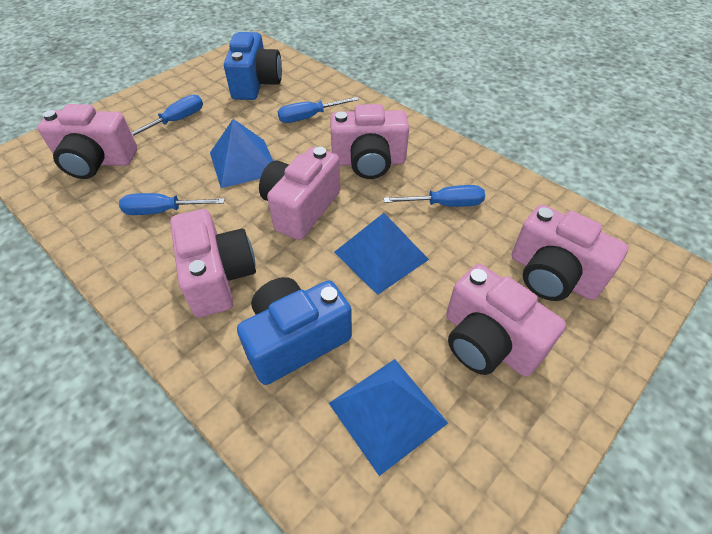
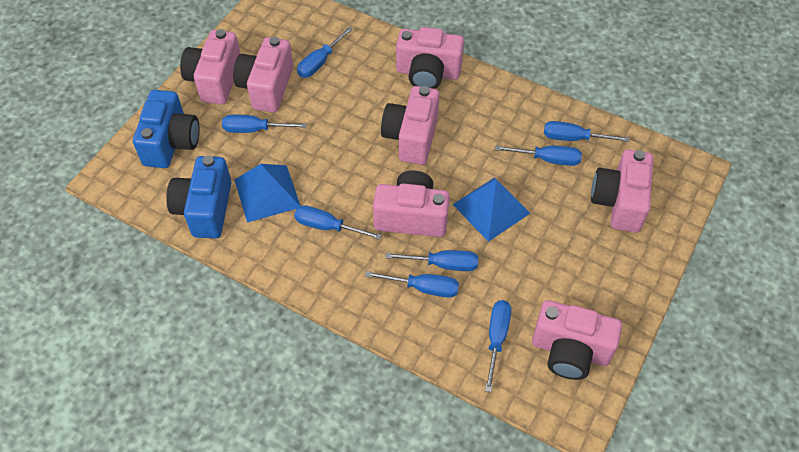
blue pyramid: 3 -> 2
blue screwdriver: 4 -> 8
pink camera: 6 -> 7

